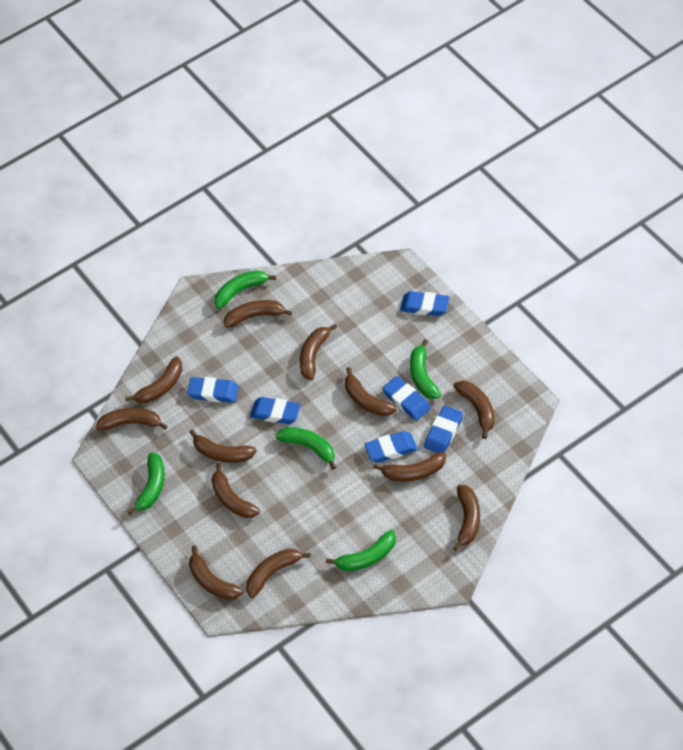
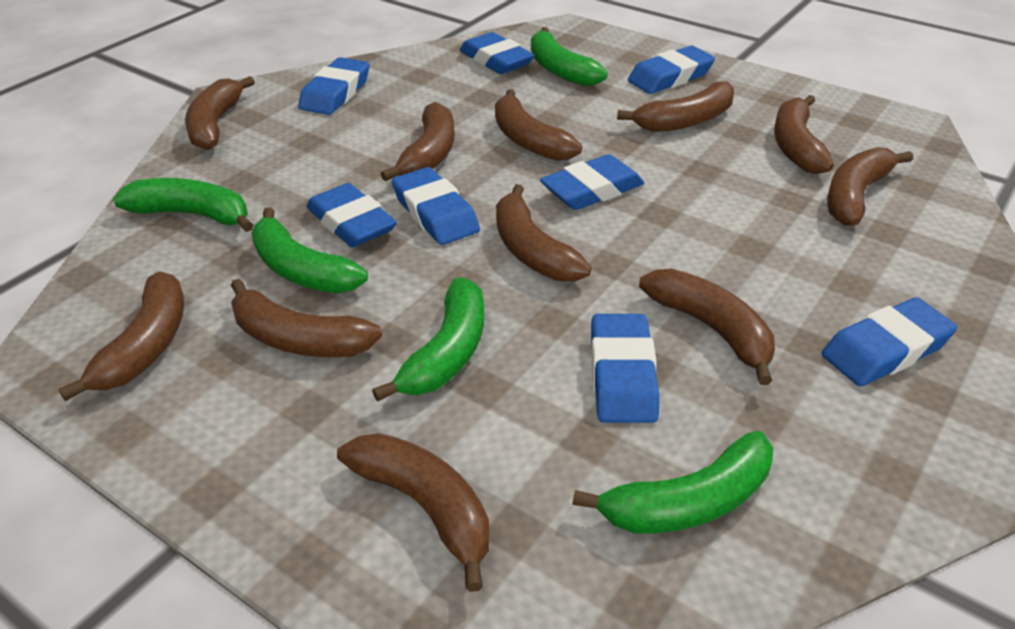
blue eraser: 6 -> 8
brown banana: 12 -> 11

